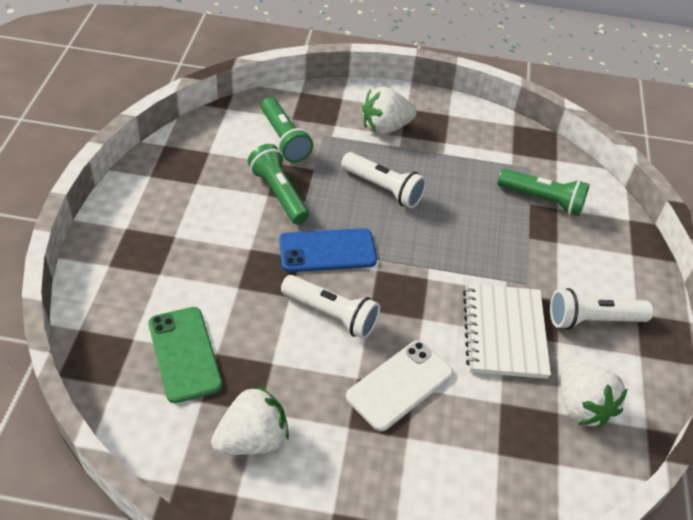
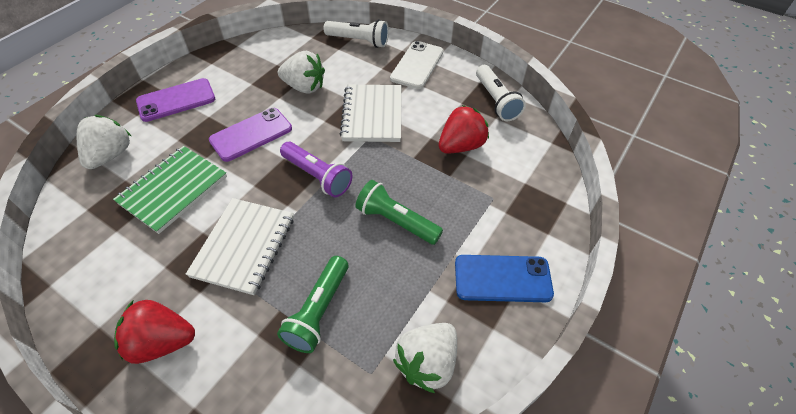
green flashlight: 3 -> 2
green notebook: 0 -> 1
green phone: 1 -> 0
purple flashlight: 0 -> 1
purple phone: 0 -> 2
red strawberry: 0 -> 2
white flashlight: 3 -> 2
white notebook: 1 -> 2

